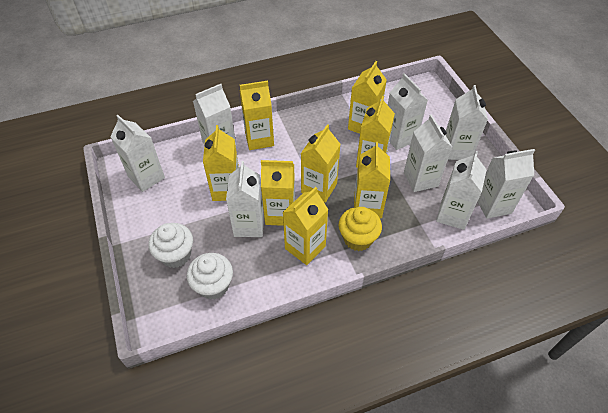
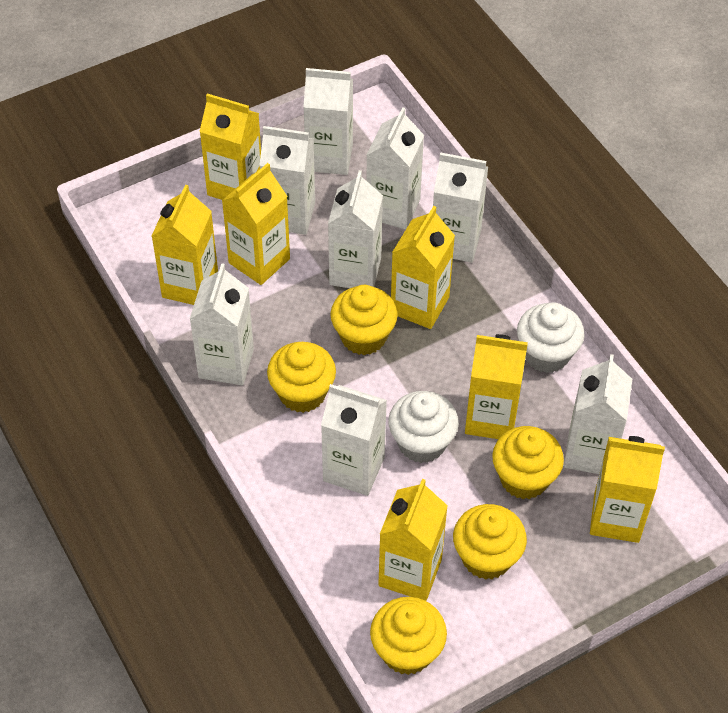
yellow carton: 8 -> 7
yellow cupcake: 1 -> 5

